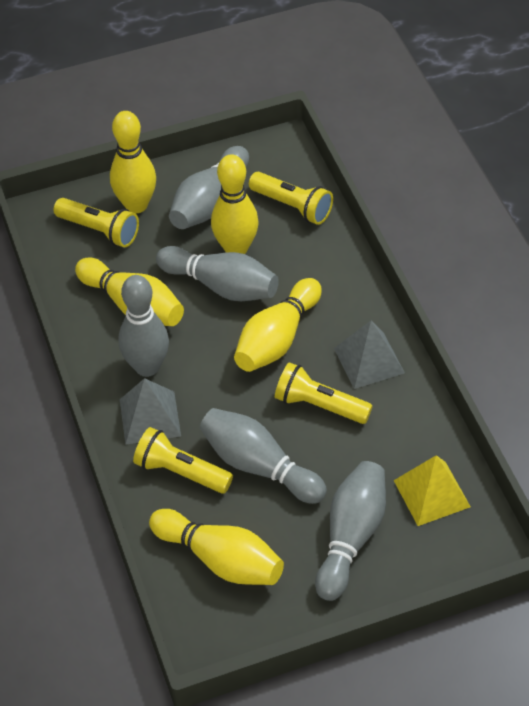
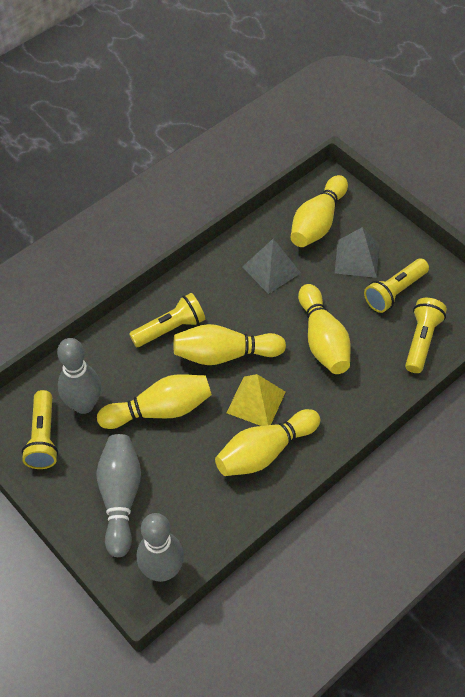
grey bowling pin: 5 -> 3

